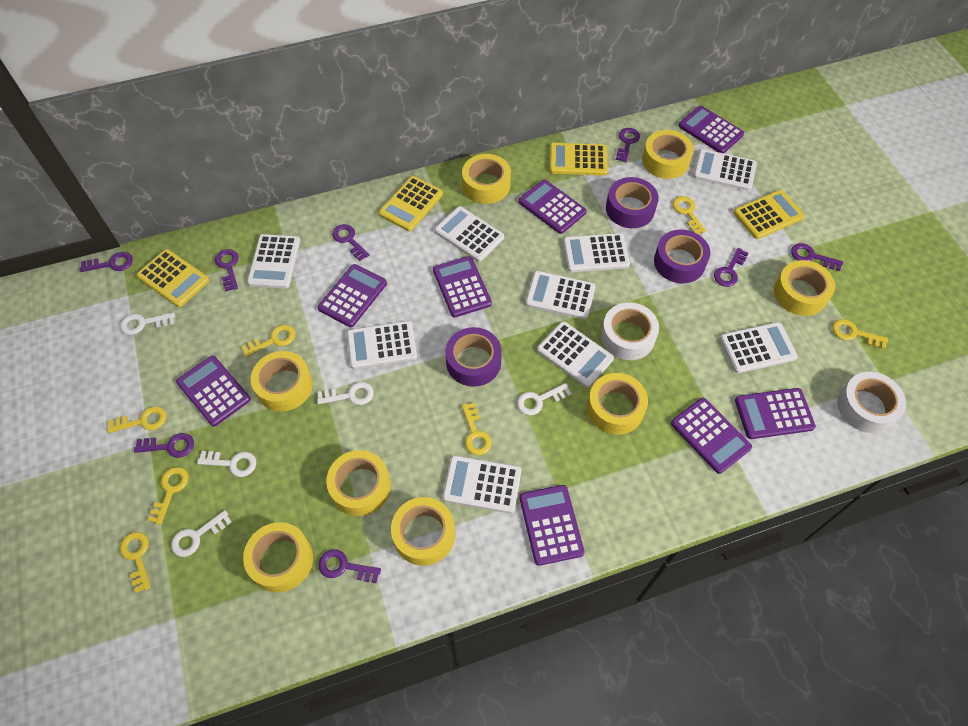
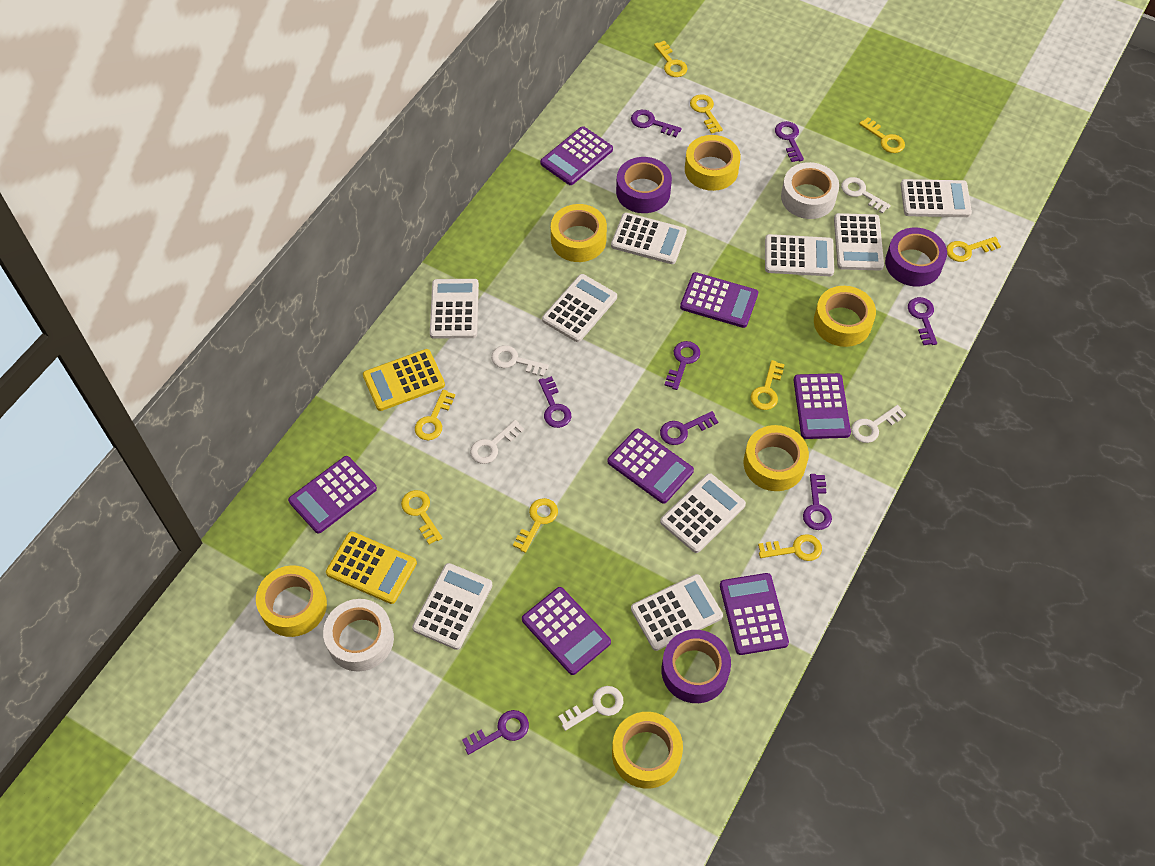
purple calculator: 8 -> 7
yellow calculator: 4 -> 2
yellow key: 7 -> 9
yellow tape: 8 -> 6

